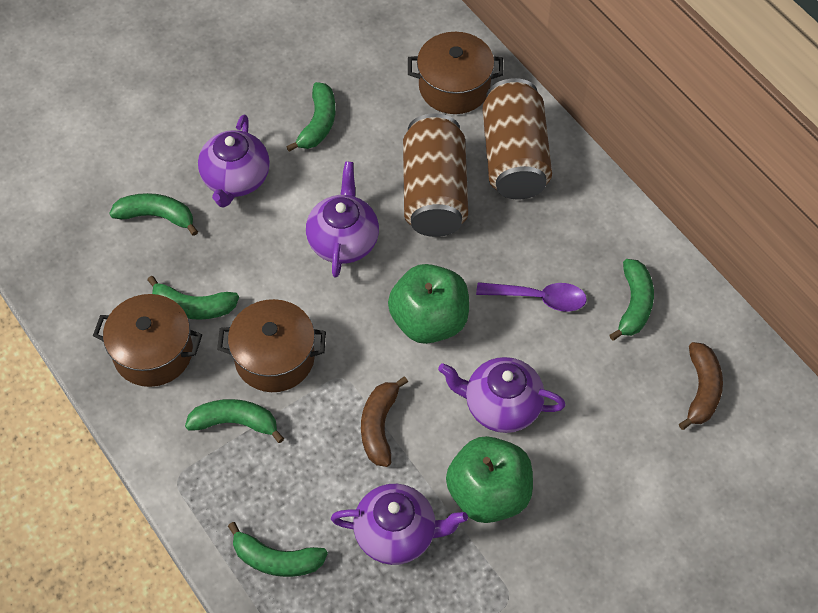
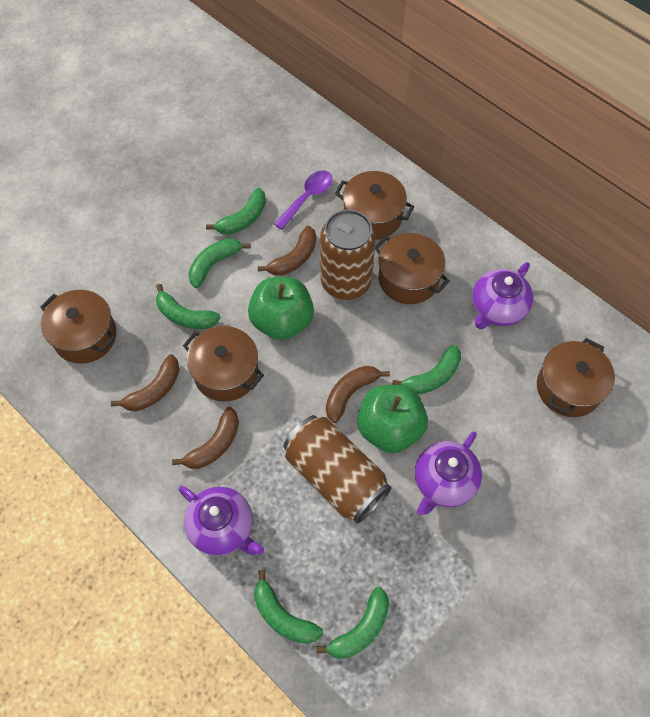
brown banana: 2 -> 4
brown pot: 3 -> 5
purple teapot: 4 -> 3

